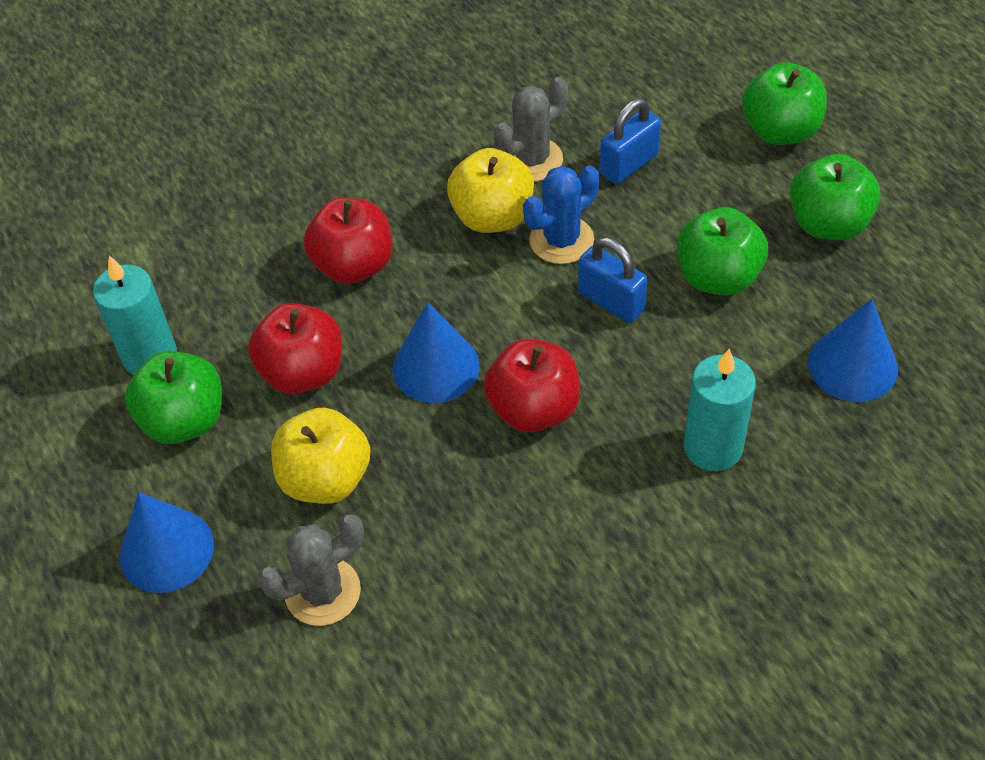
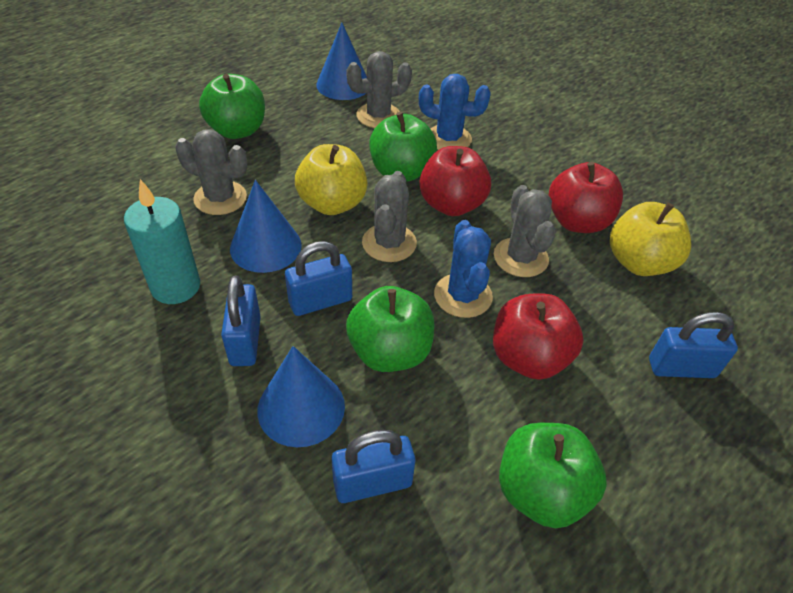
blue cactus: 1 -> 2
blue padlock: 2 -> 4
grey cactus: 2 -> 4
turquoise candle: 2 -> 1

